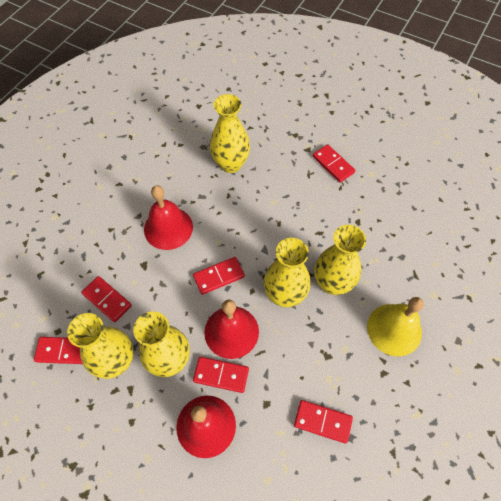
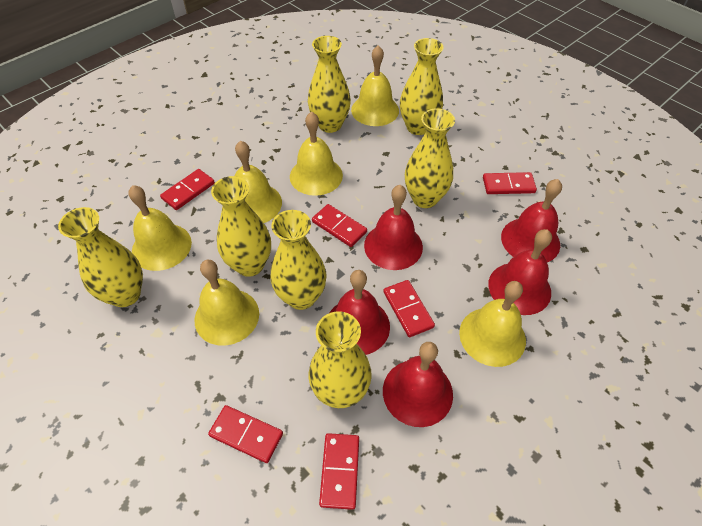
red bell: 3 -> 5
yellow bell: 1 -> 6
yellow vase: 5 -> 7

